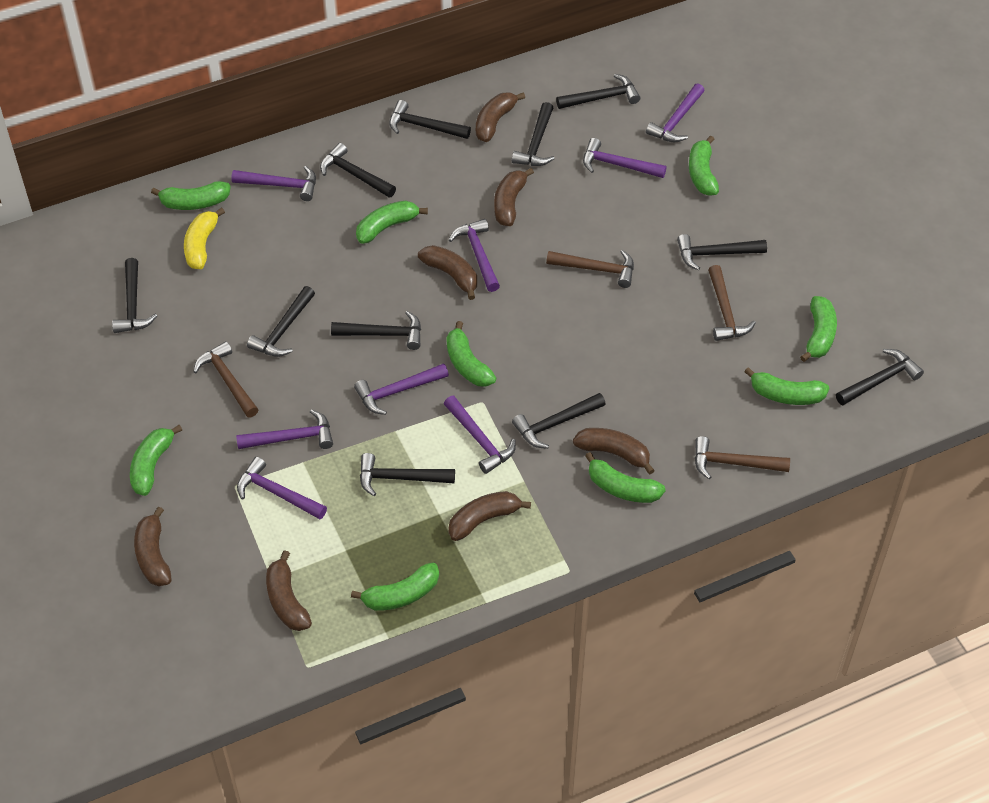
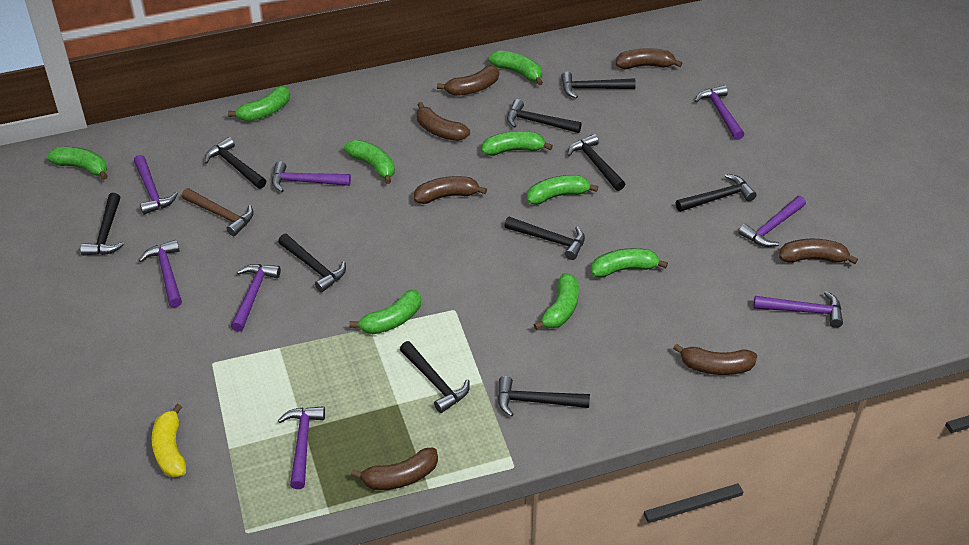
black hammer: 11 -> 10
brown hammer: 4 -> 1

